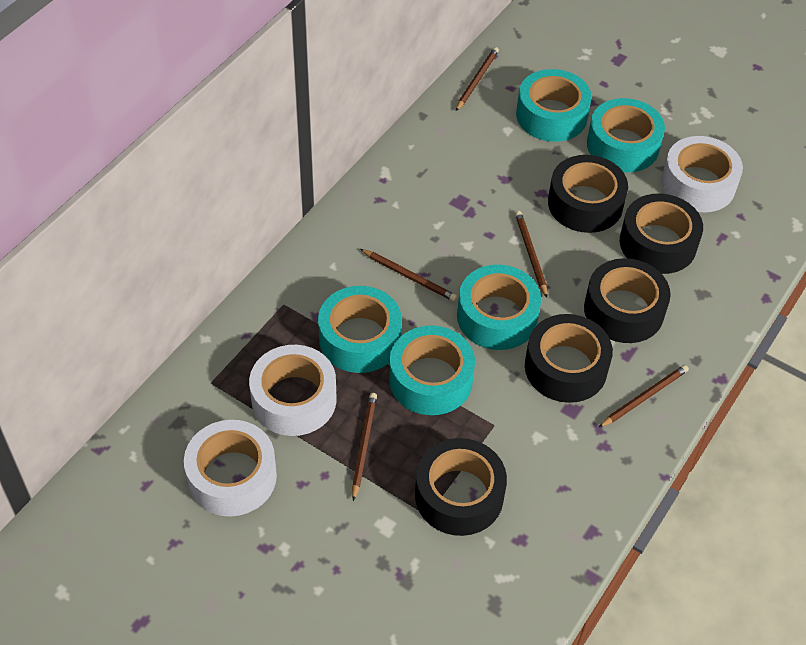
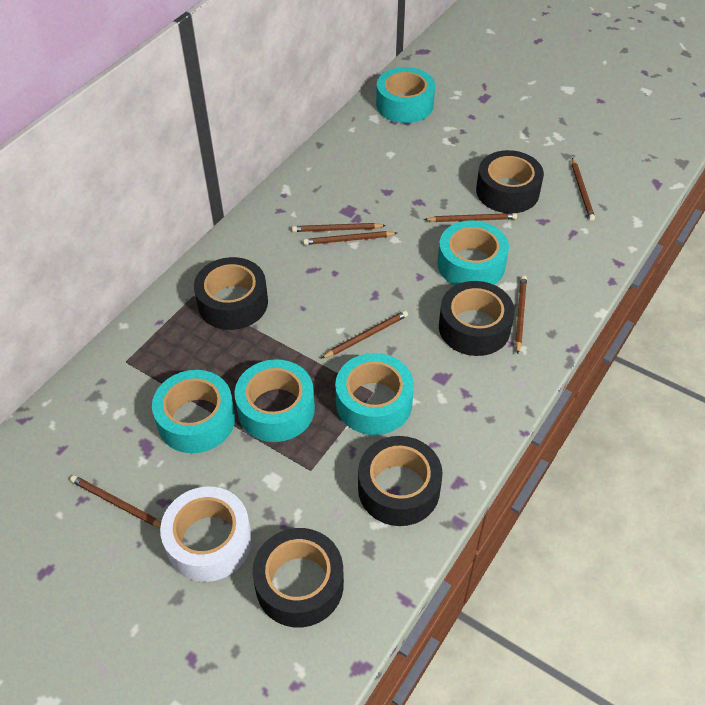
brown pencil: 5 -> 7
white tape: 3 -> 1

